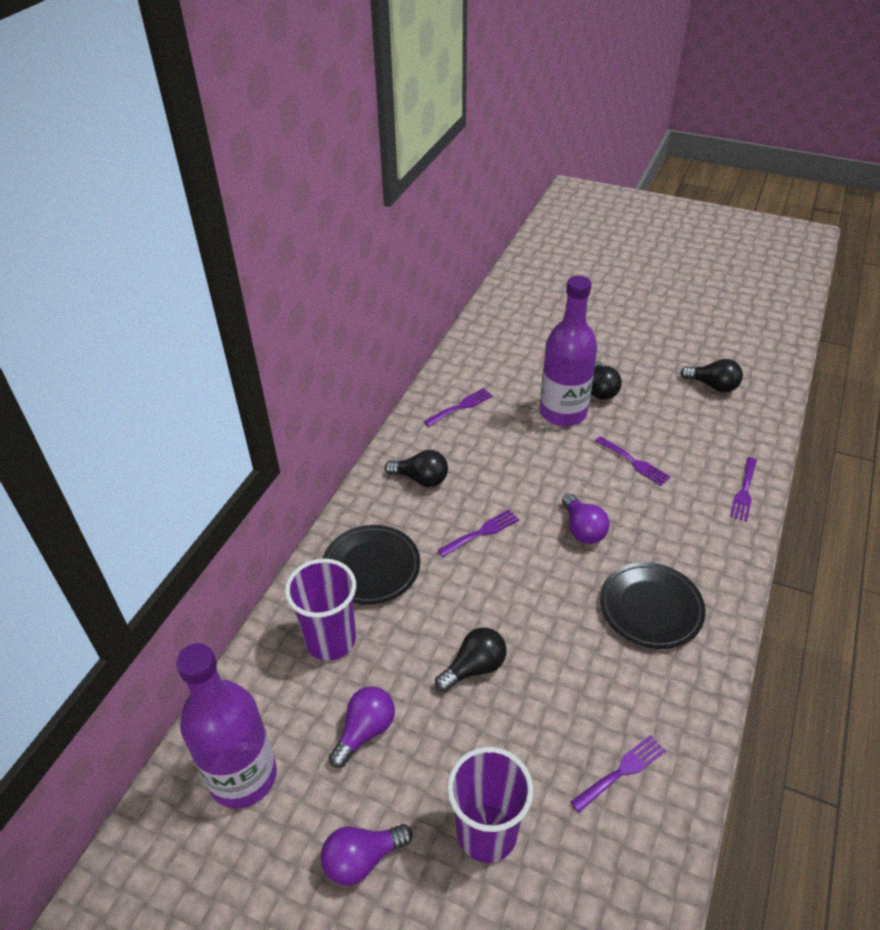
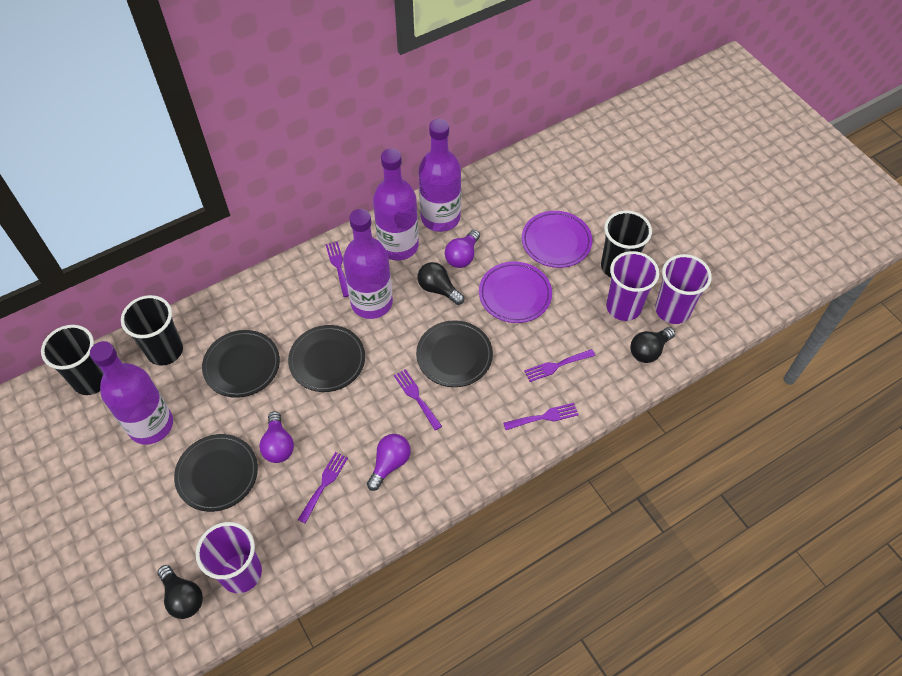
black cup: 0 -> 3
black light bulb: 4 -> 3
black plate: 2 -> 4
purple bottle: 2 -> 4
purple cup: 2 -> 3
purple plate: 0 -> 2

